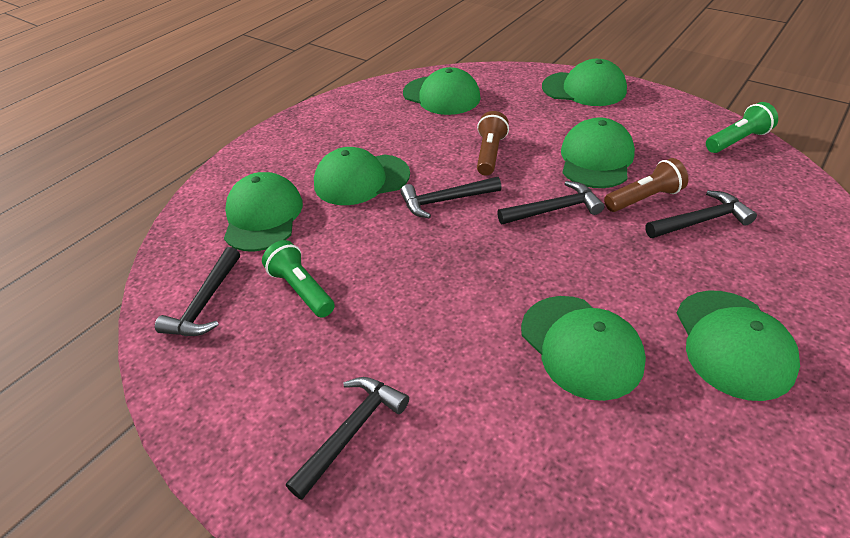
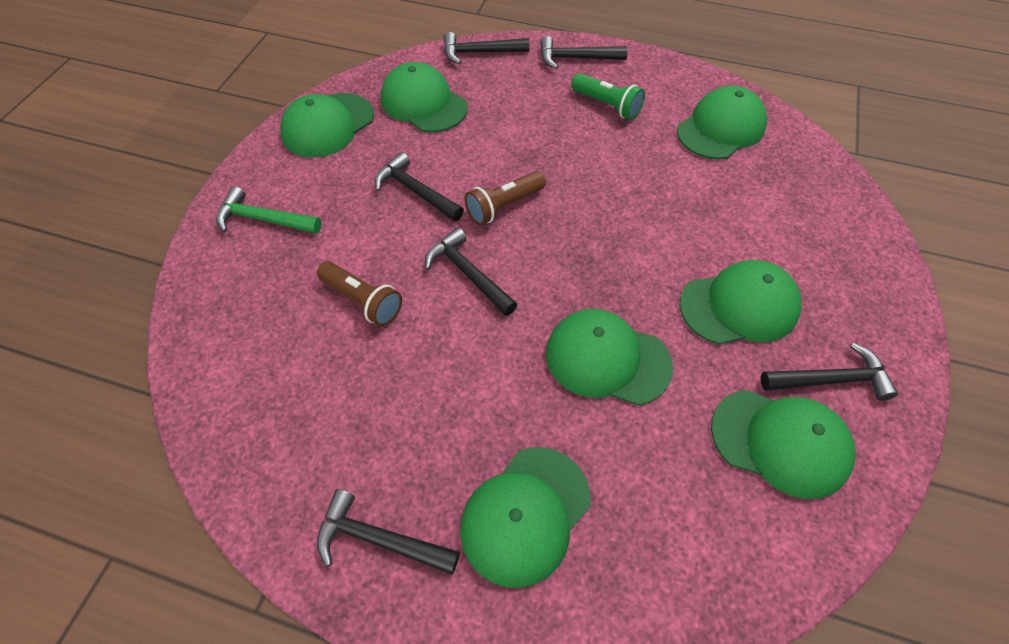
black hammer: 5 -> 6
green flashlight: 2 -> 1
green hammer: 0 -> 1

